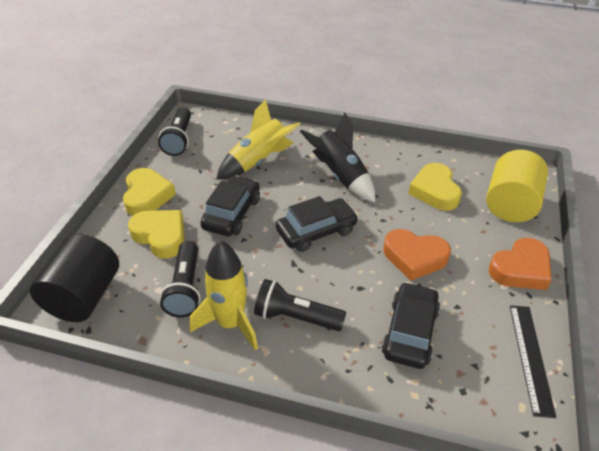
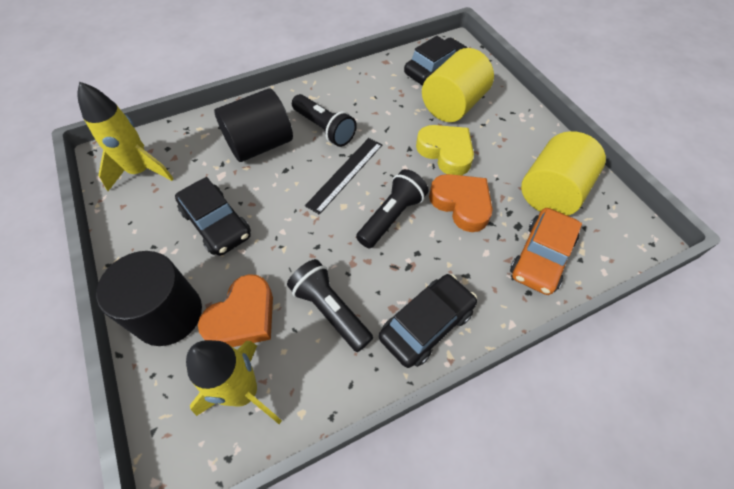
black cylinder: 1 -> 2
black rocket: 1 -> 0
orange car: 0 -> 1
yellow cylinder: 1 -> 2
yellow heart: 3 -> 1

